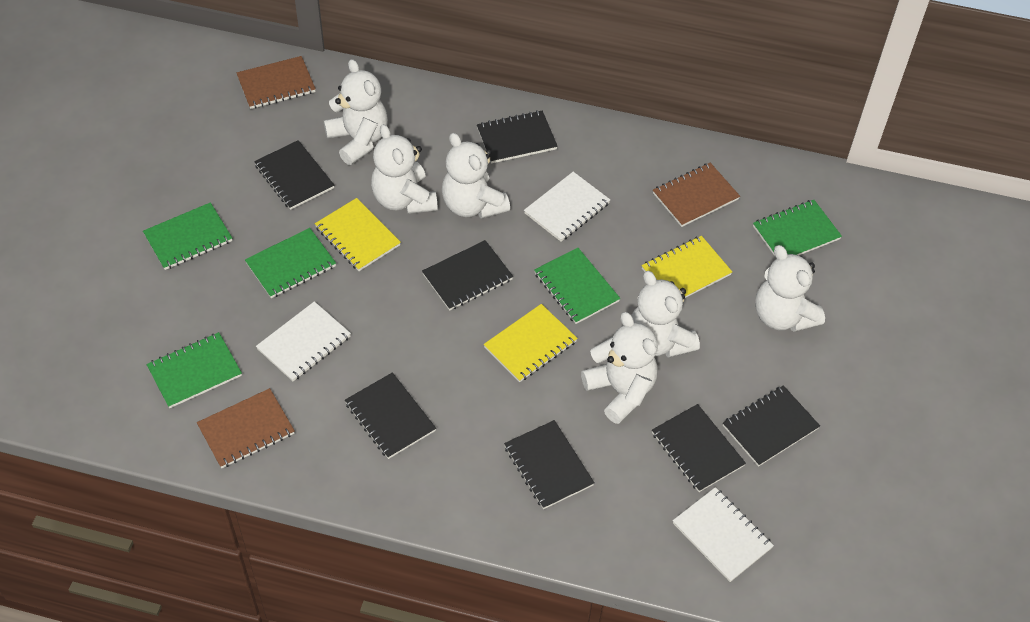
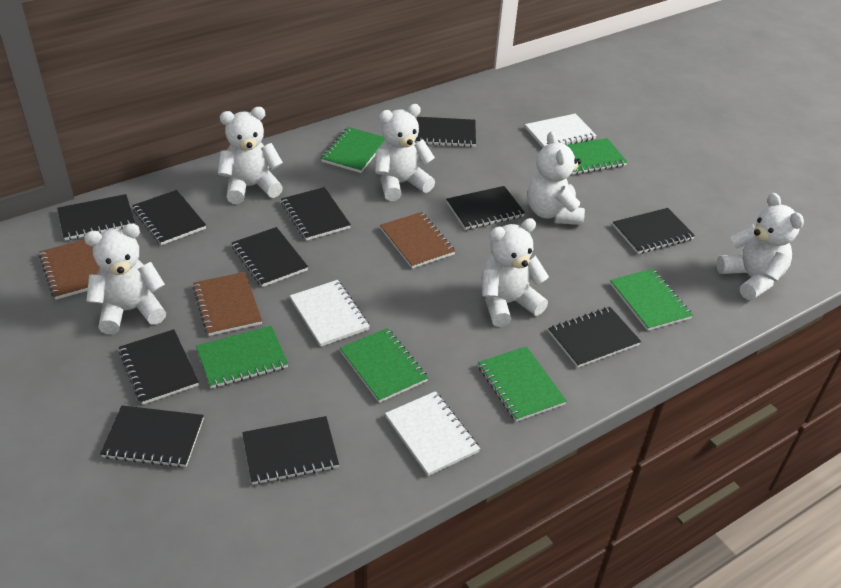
black notebook: 7 -> 11
green notebook: 5 -> 6
yellow notebook: 3 -> 0

